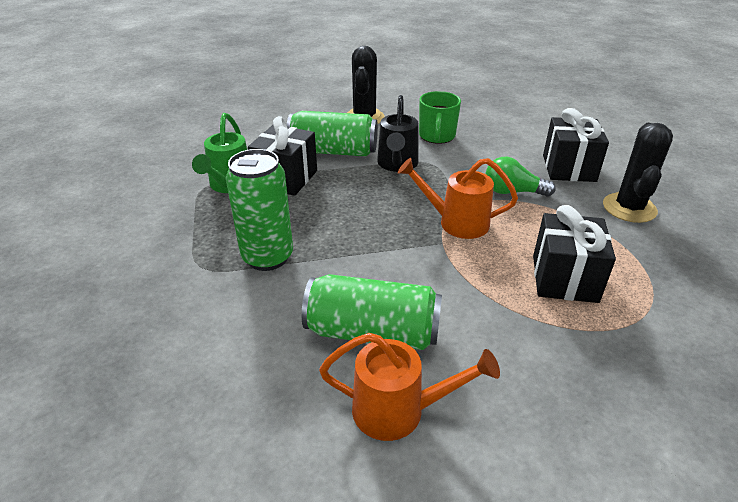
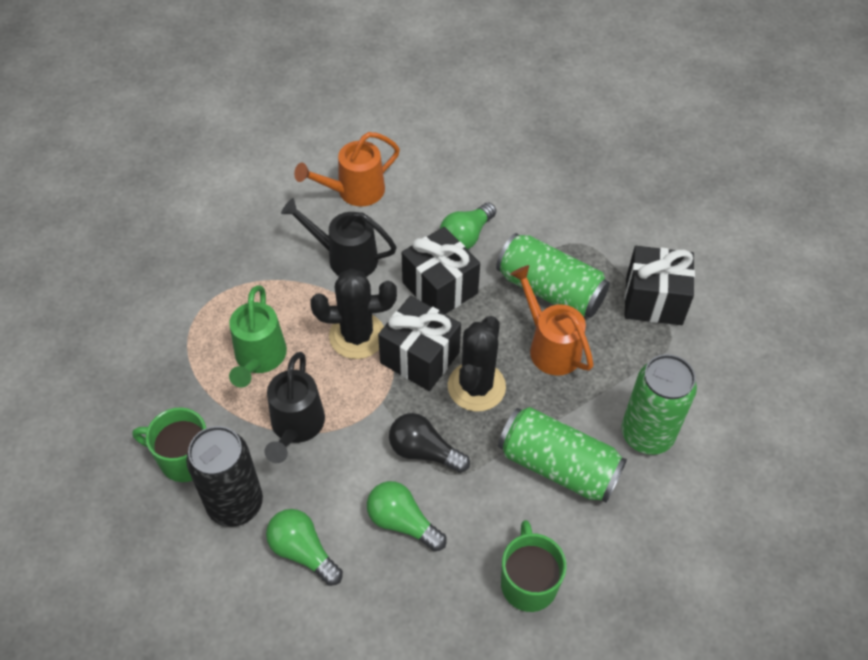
black can: 0 -> 1
black light bulb: 0 -> 1
black watering can: 1 -> 2
green light bulb: 1 -> 3
green mug: 1 -> 2

